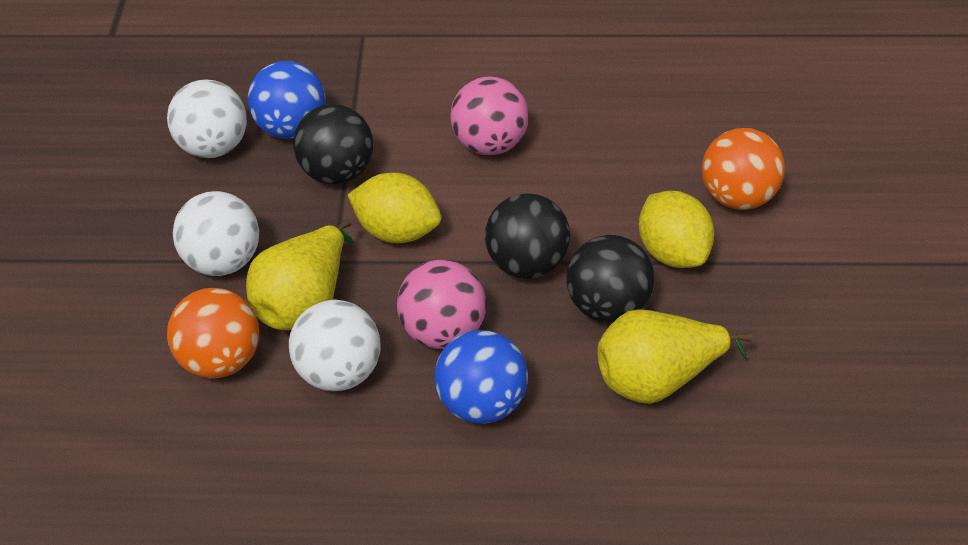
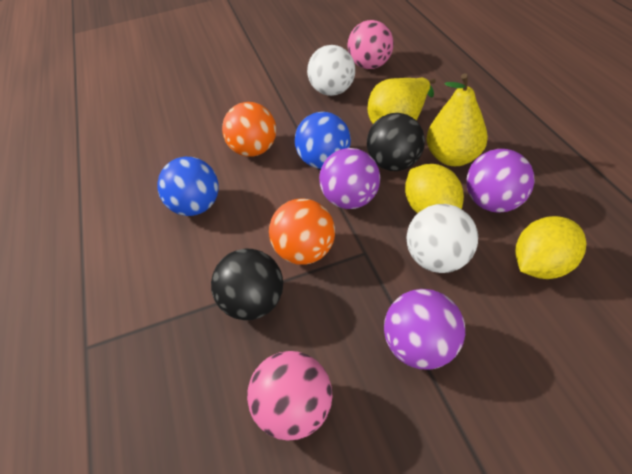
black ball: 3 -> 2
purple ball: 0 -> 3
white ball: 3 -> 2

